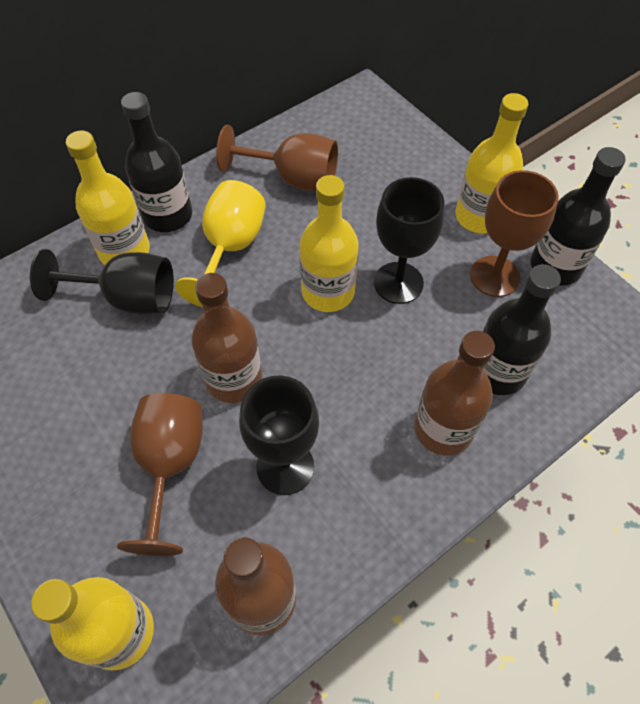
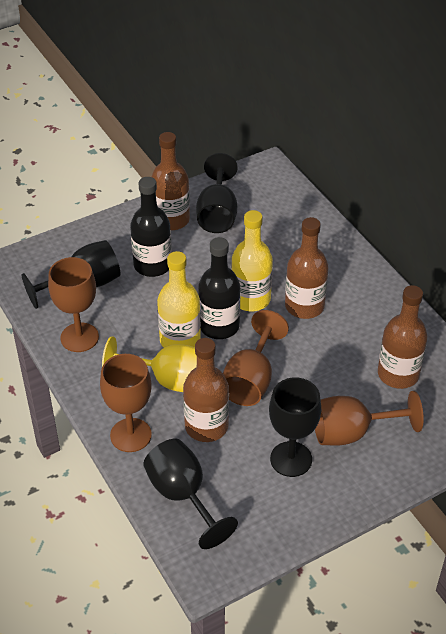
black bottle: 3 -> 2
black goblet: 3 -> 4
brown bottle: 3 -> 4
brown goblet: 3 -> 4
yellow bottle: 4 -> 2

